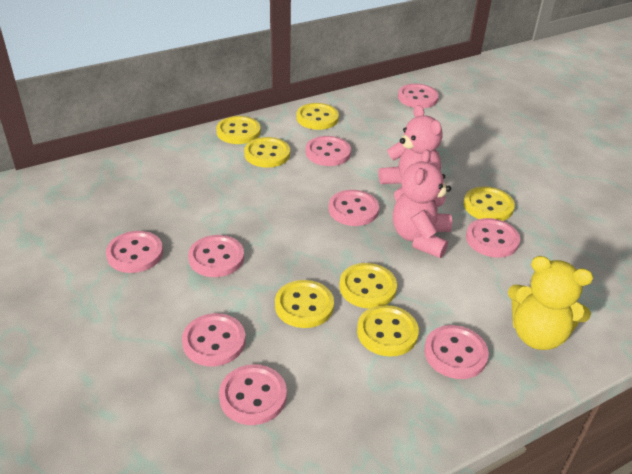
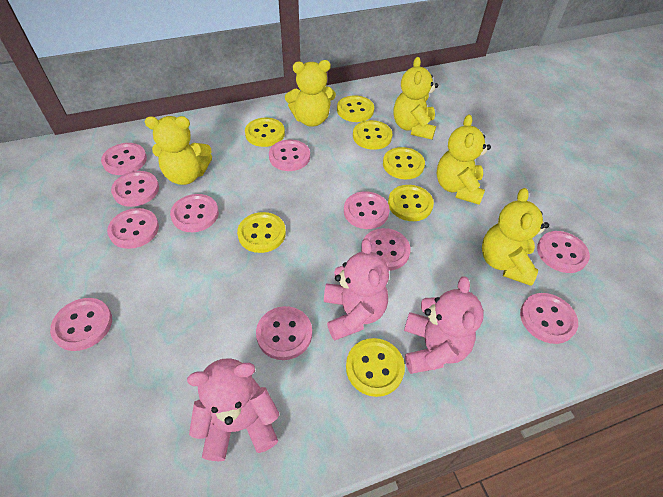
pink button: 9 -> 11
pink teddy bear: 2 -> 3
yellow teddy bear: 1 -> 5

